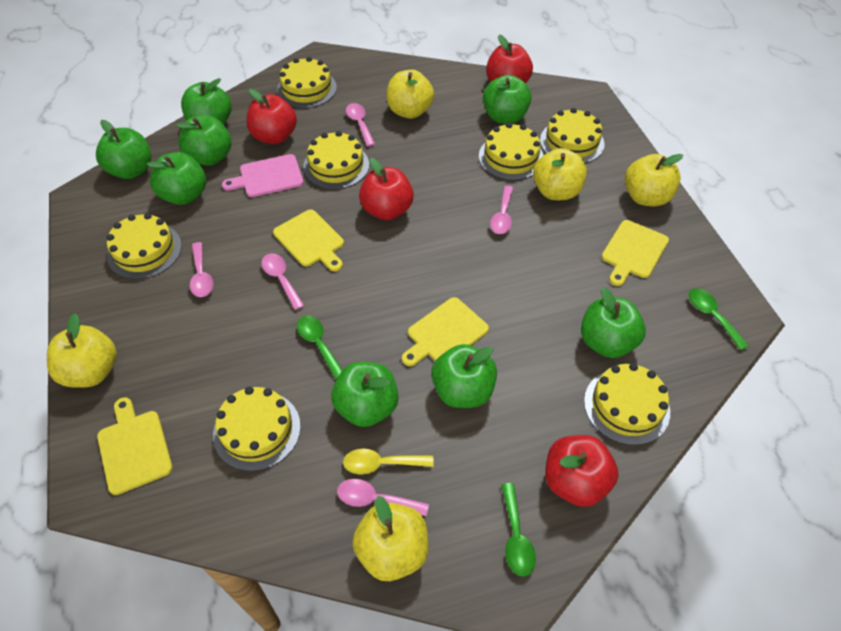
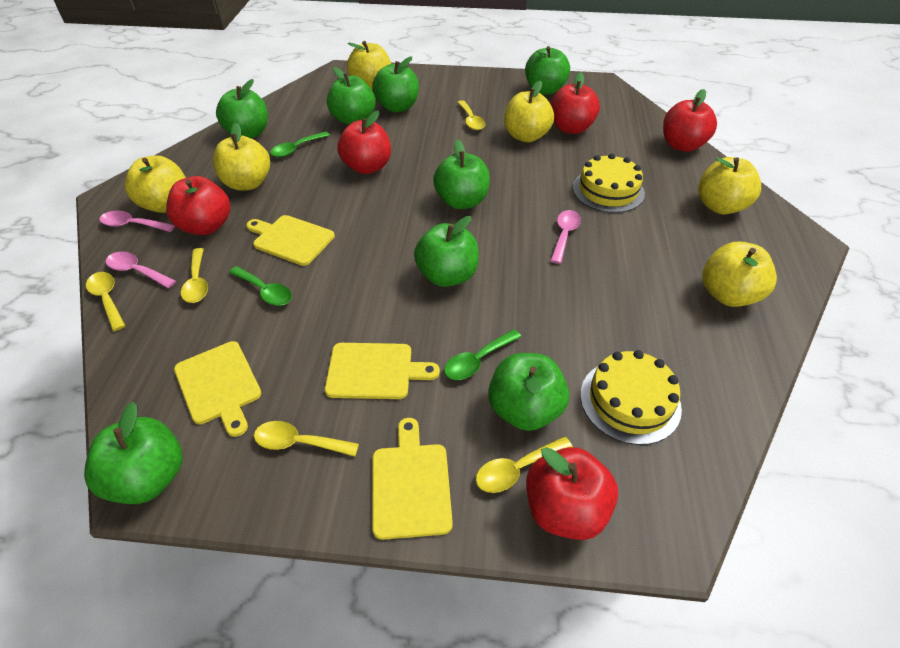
pink cutting board: 1 -> 0
pink spoon: 5 -> 3
red apple: 4 -> 5
yellow apple: 5 -> 6
yellow cake: 7 -> 2
yellow spoon: 1 -> 5

